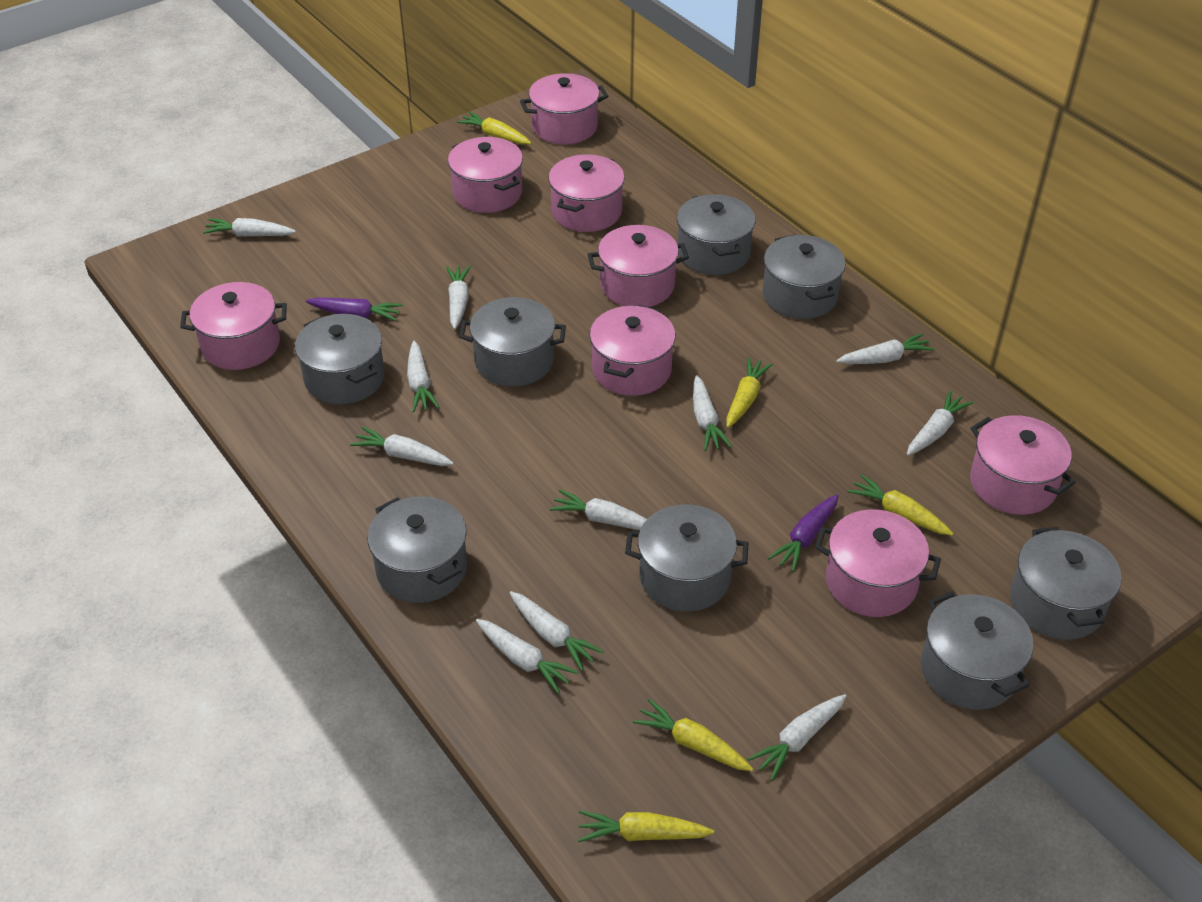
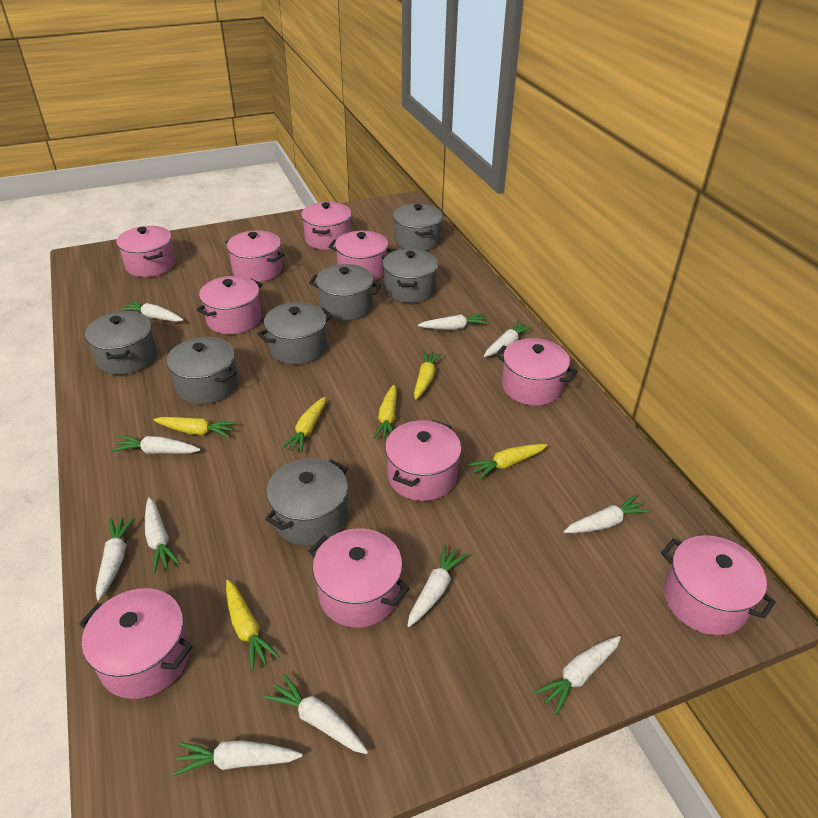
grey pot: 8 -> 7
pink pot: 8 -> 10
purple carrot: 2 -> 0
yellow carrot: 5 -> 6

